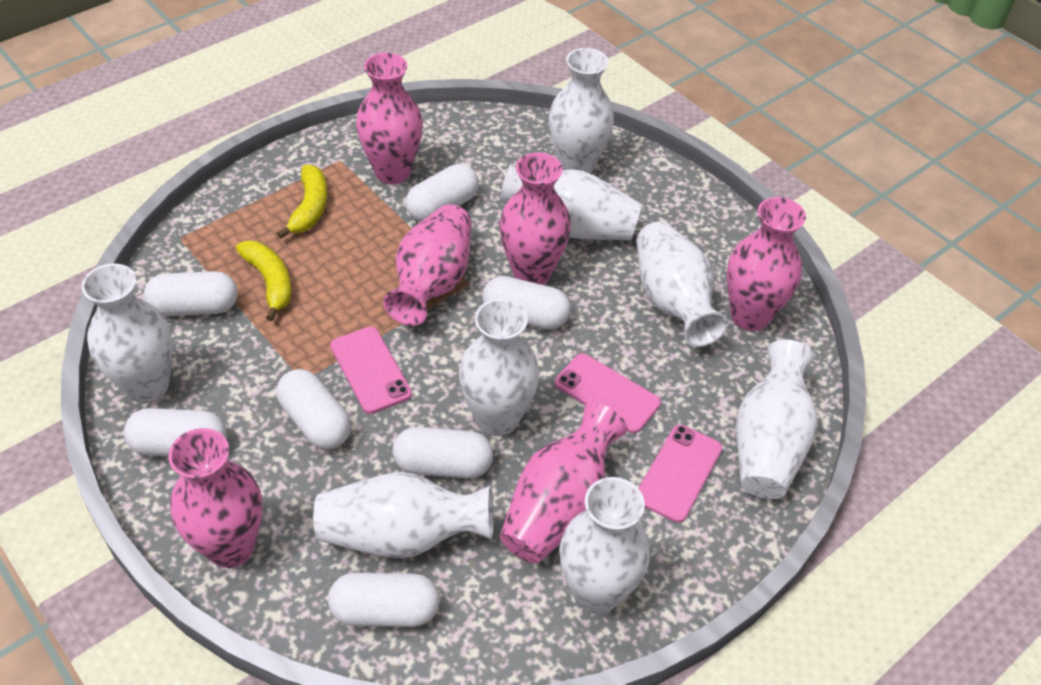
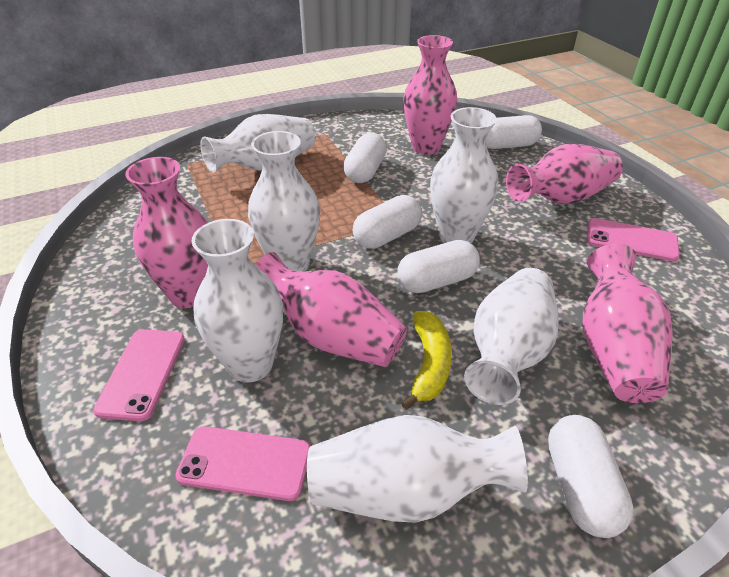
pink vase: 6 -> 5
white capsule: 7 -> 5
white vase: 8 -> 6
yellow banana: 2 -> 1

